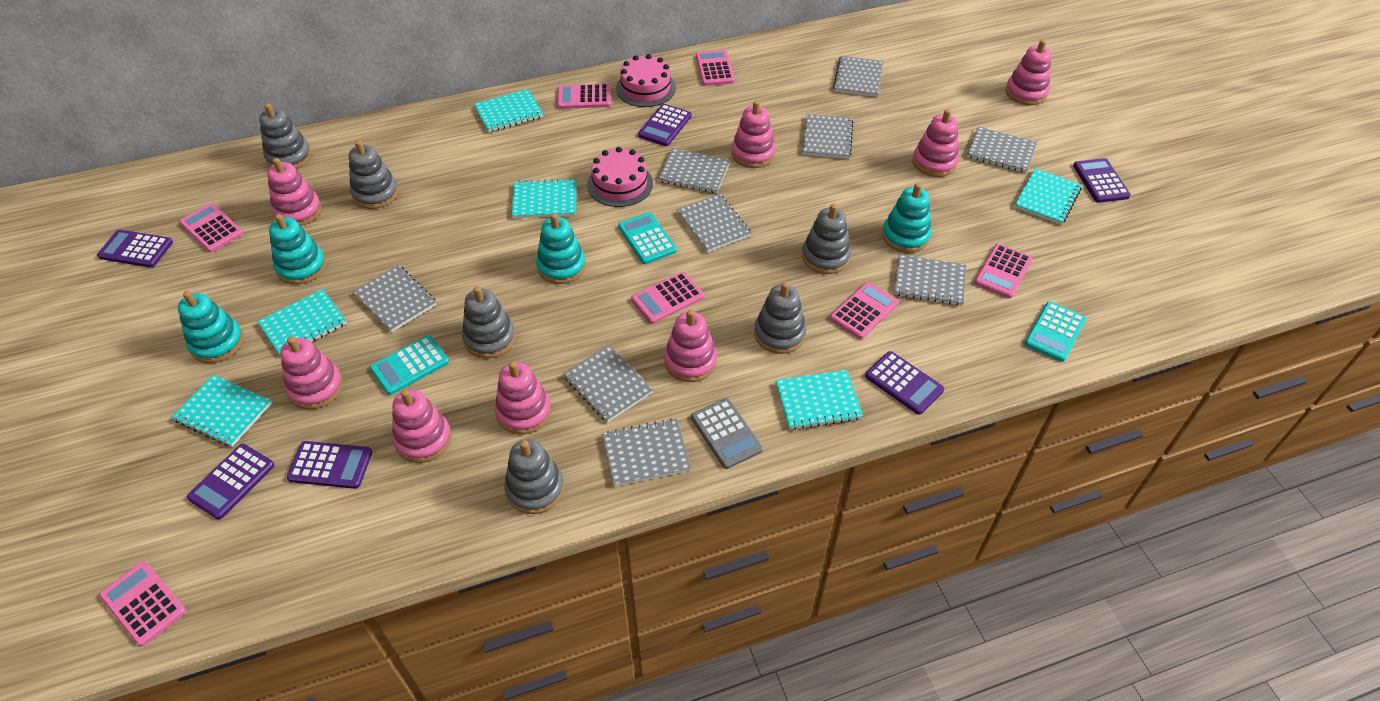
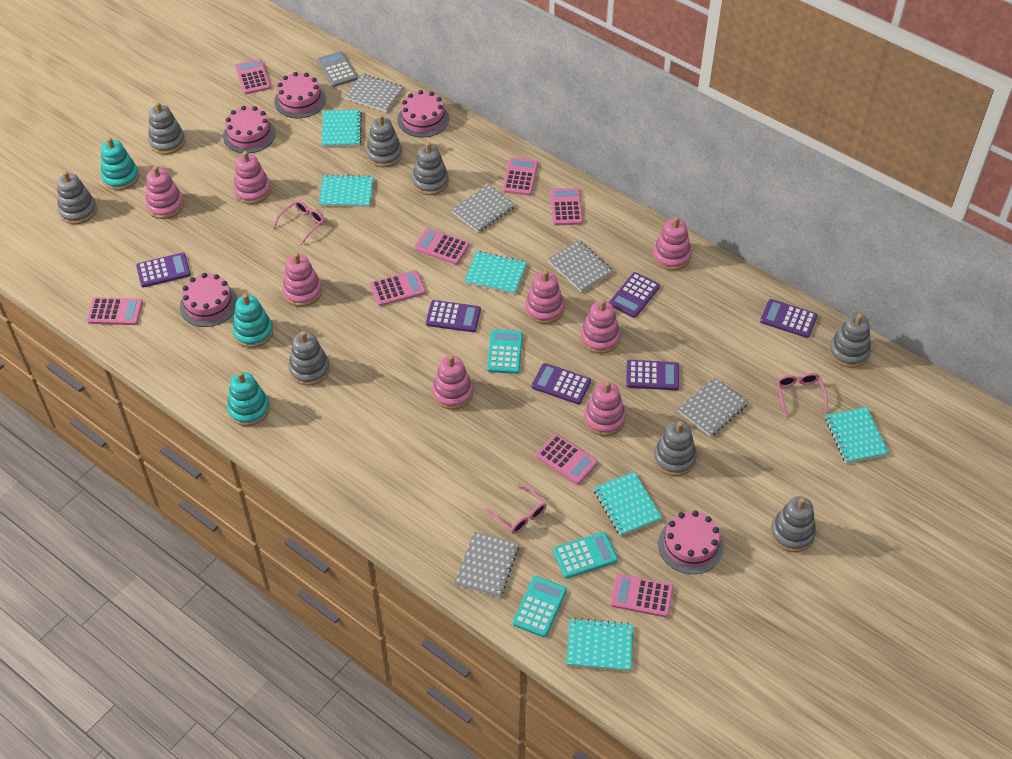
grey notebook: 9 -> 5
grey stacking toy: 6 -> 8
pink cake: 2 -> 5
pink calculator: 7 -> 8
pink glasses: 0 -> 3
turquoise stacking toy: 4 -> 3

